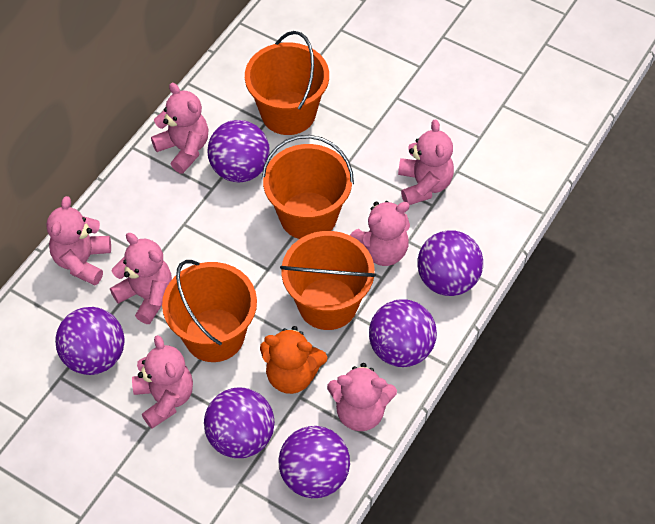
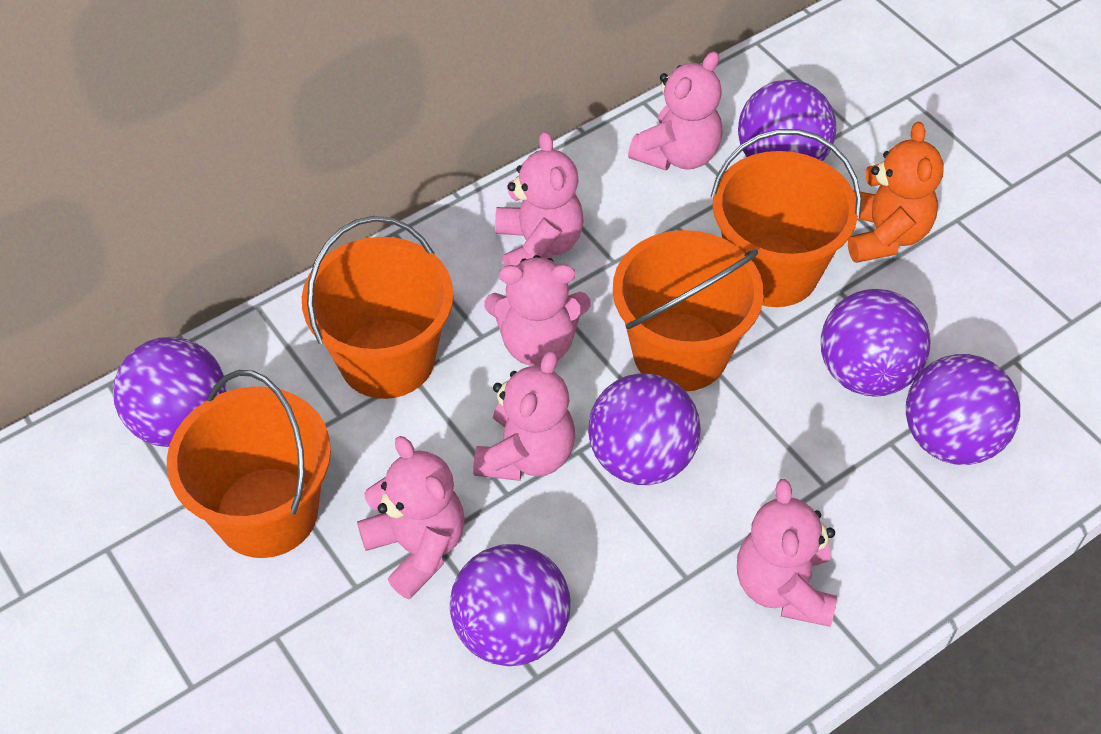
pink teddy bear: 7 -> 6

